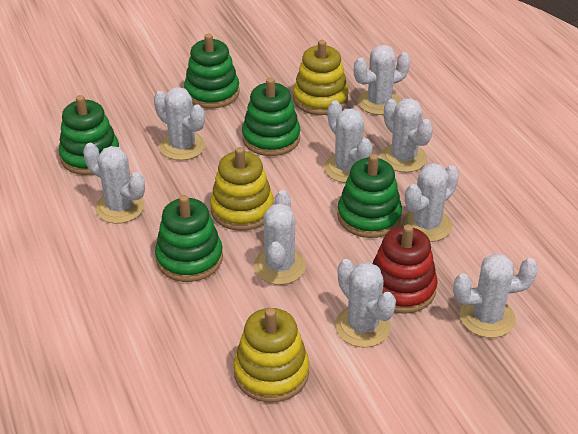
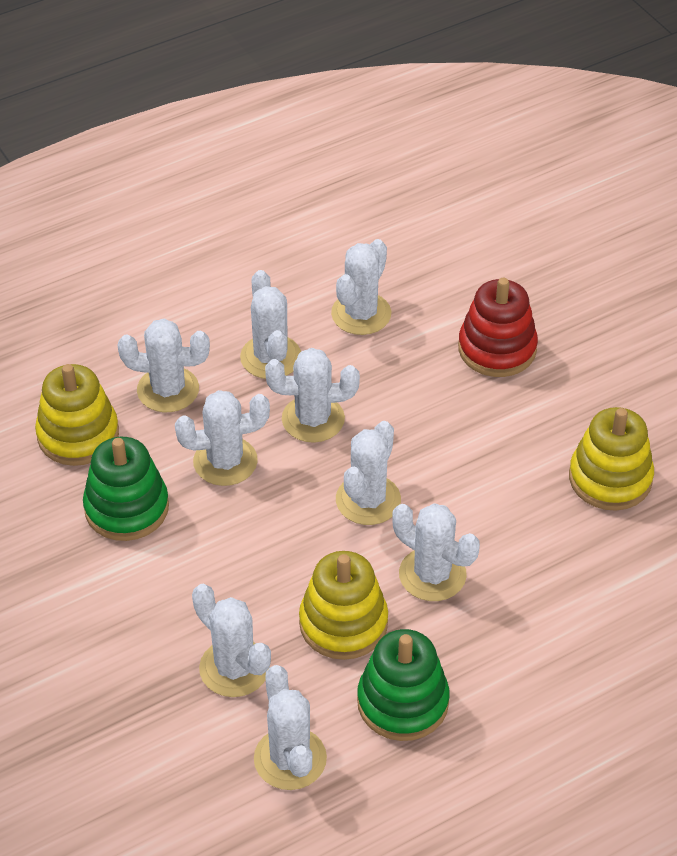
green stacking toy: 5 -> 2

